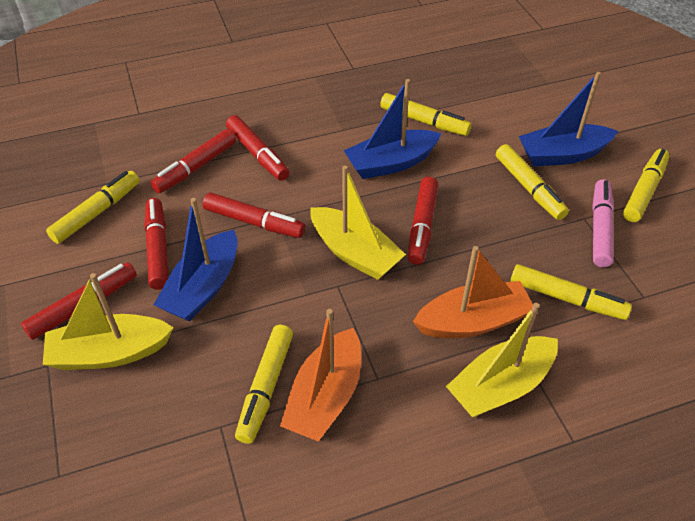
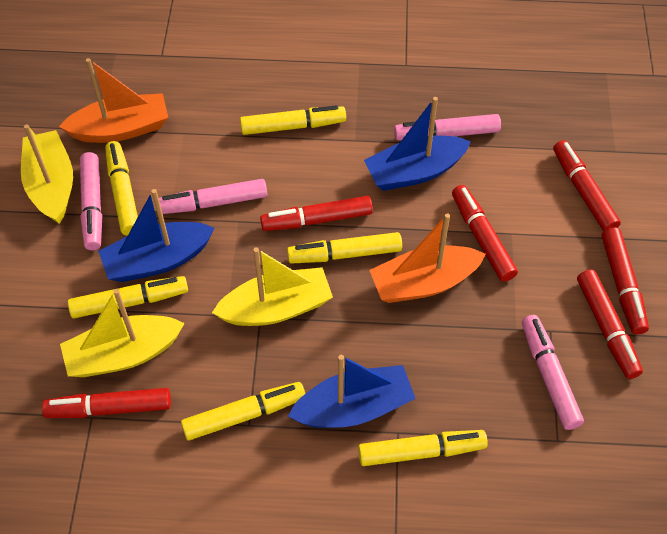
pink marker: 1 -> 4

